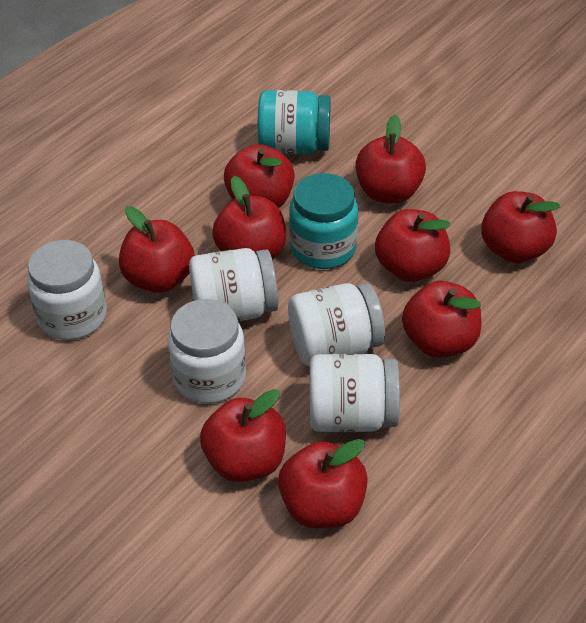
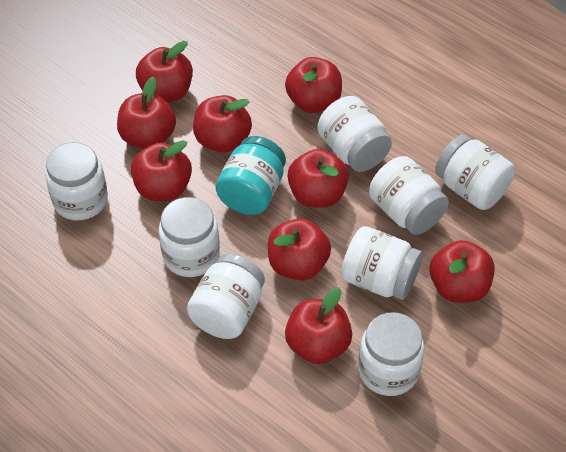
turquoise jar: 2 -> 1
white jar: 5 -> 8

